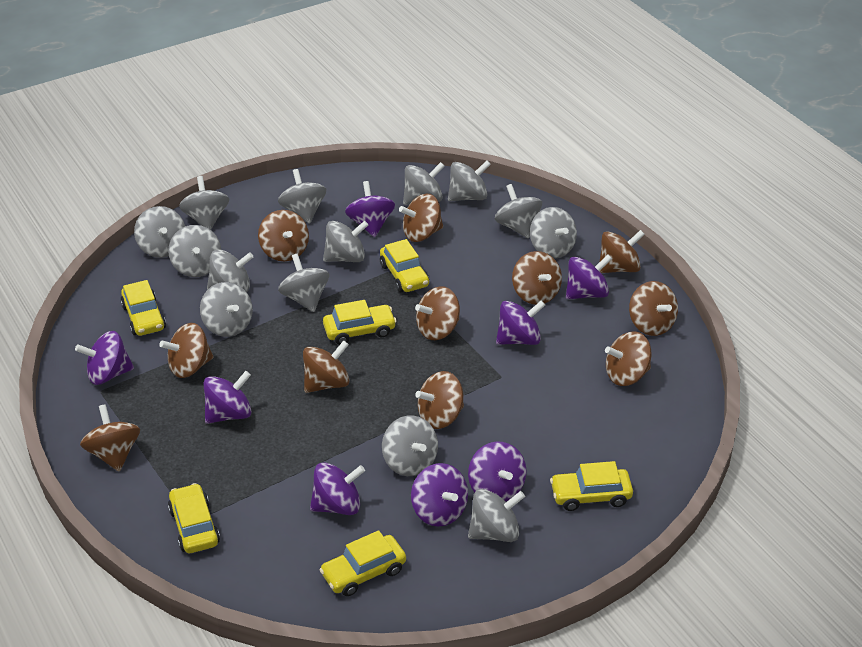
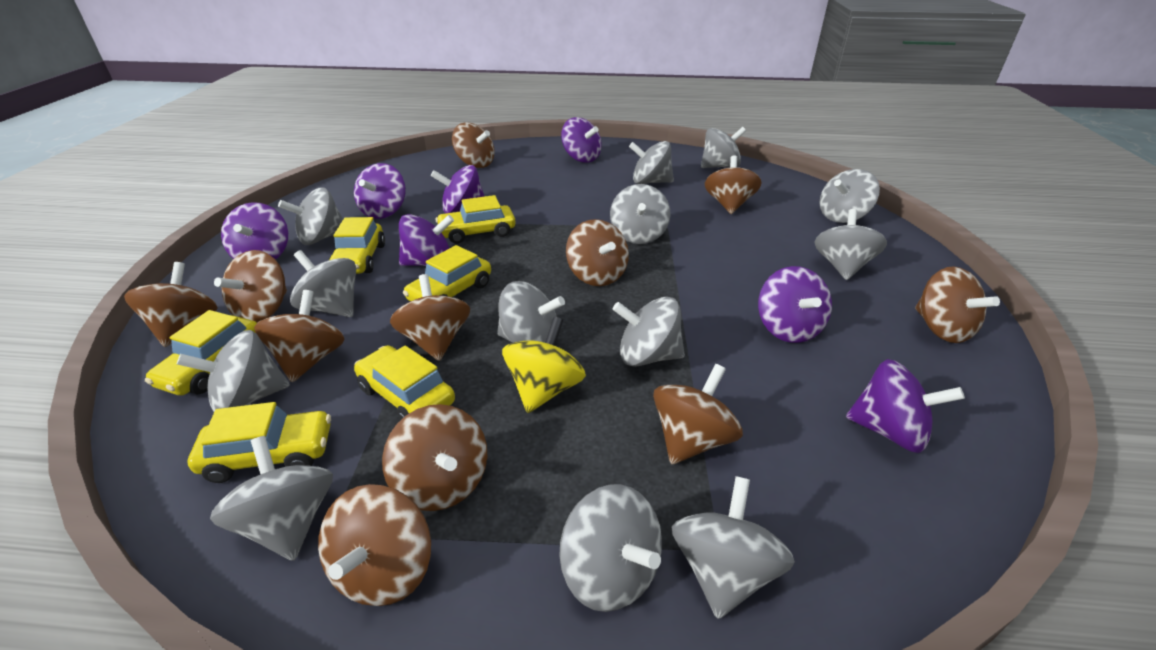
grey spinning top: 14 -> 13
purple spinning top: 8 -> 7
yellow spinning top: 0 -> 1

